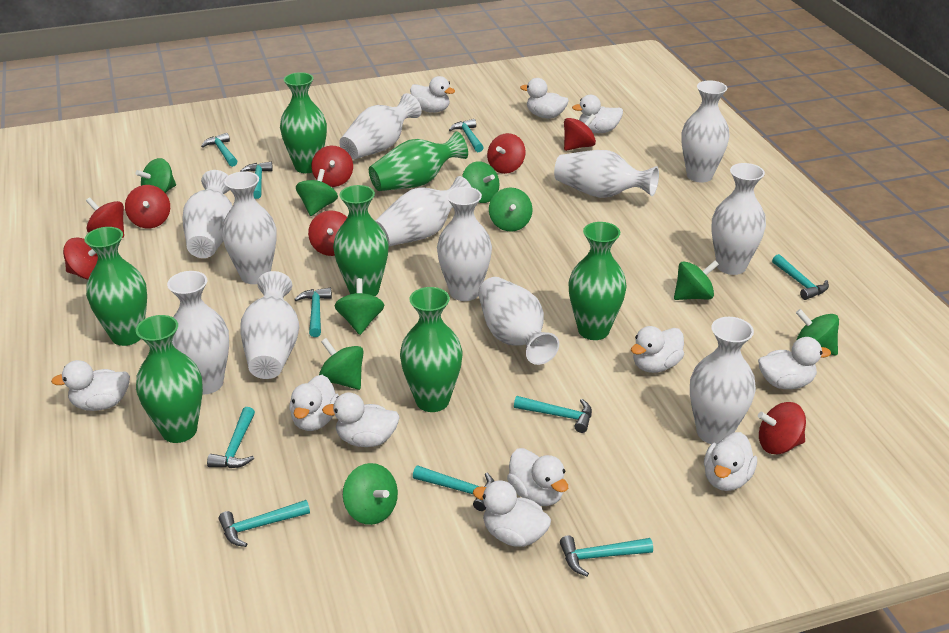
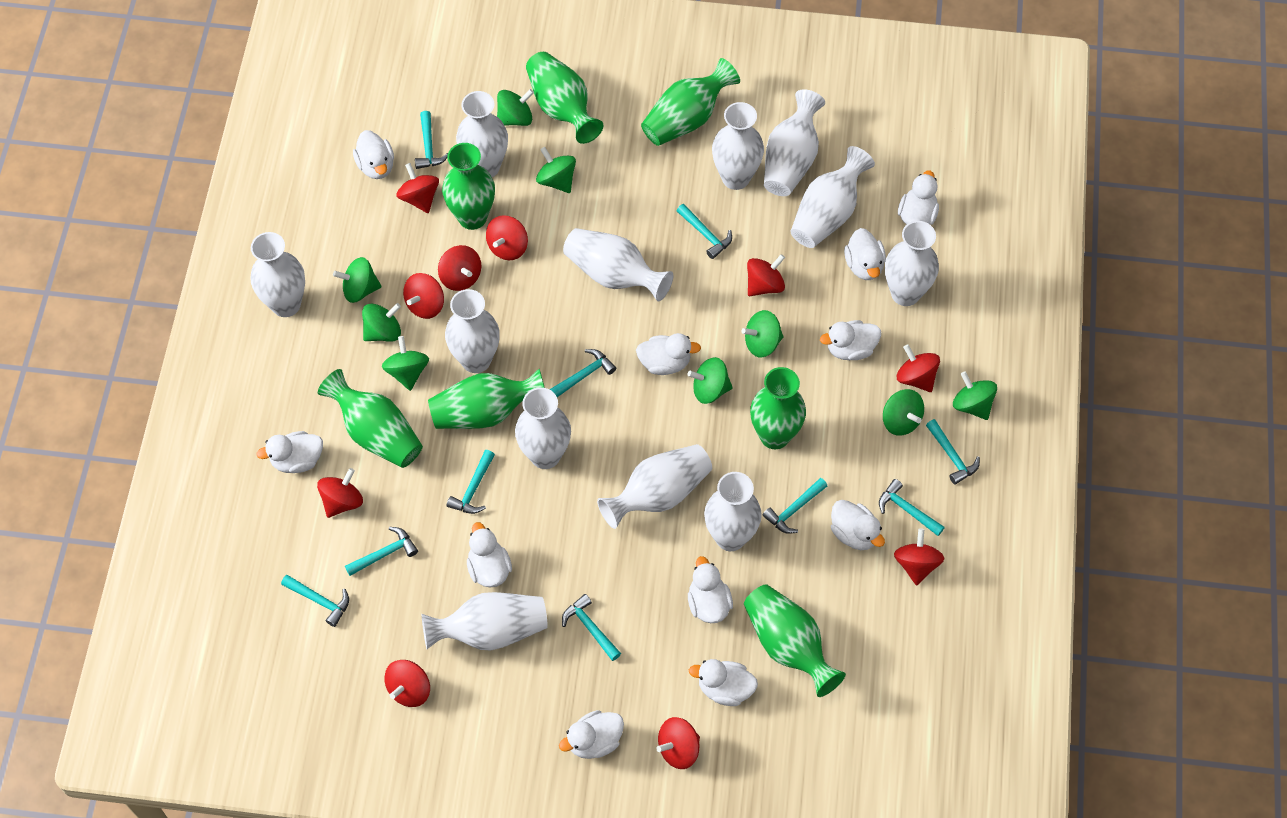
red spinning top: 8 -> 10

